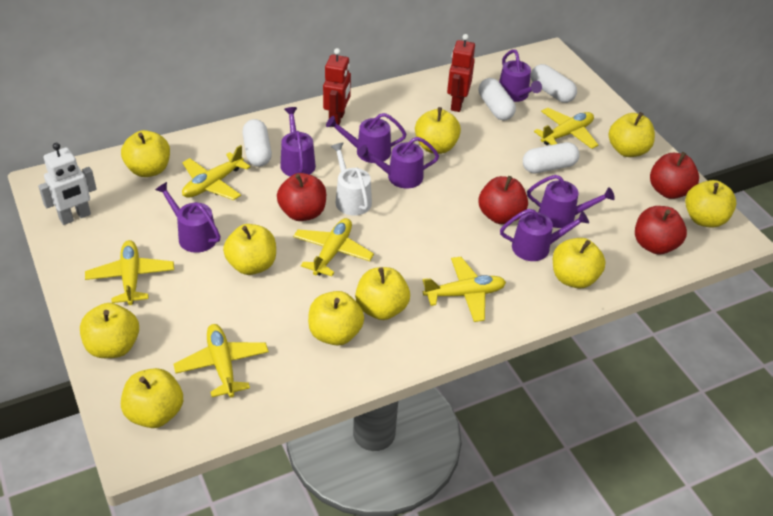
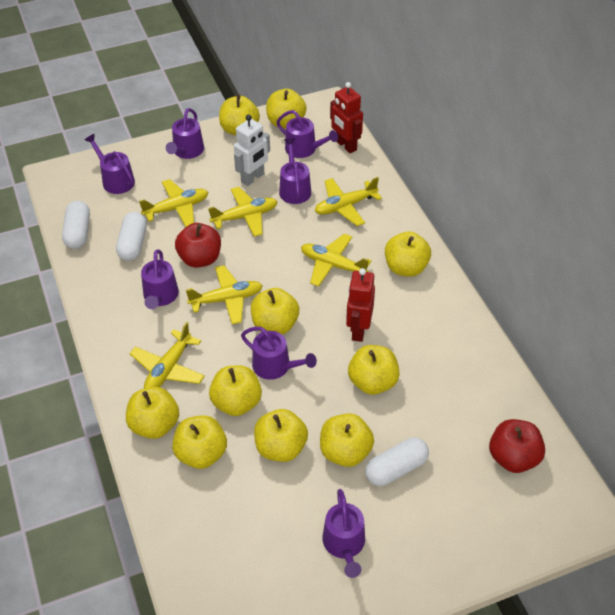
red apple: 4 -> 2
white capsule: 4 -> 3
white watering can: 1 -> 0

